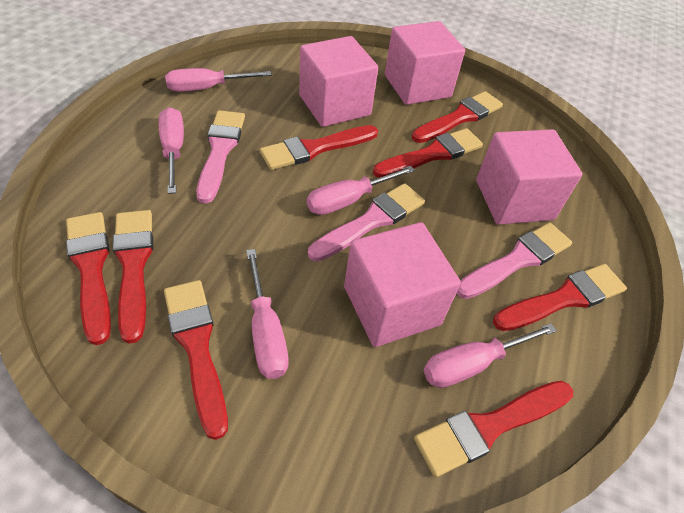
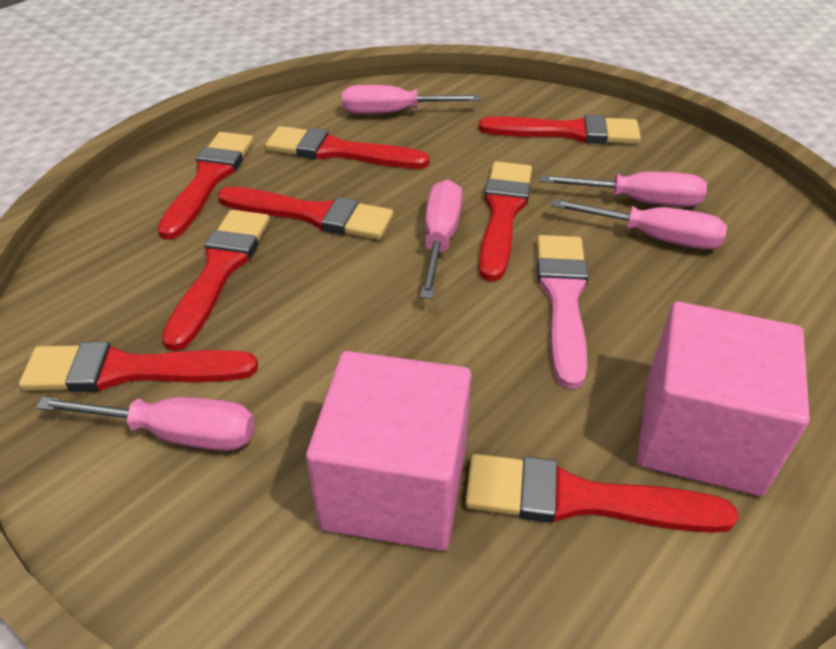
pink brush: 3 -> 1
pink cube: 4 -> 2

